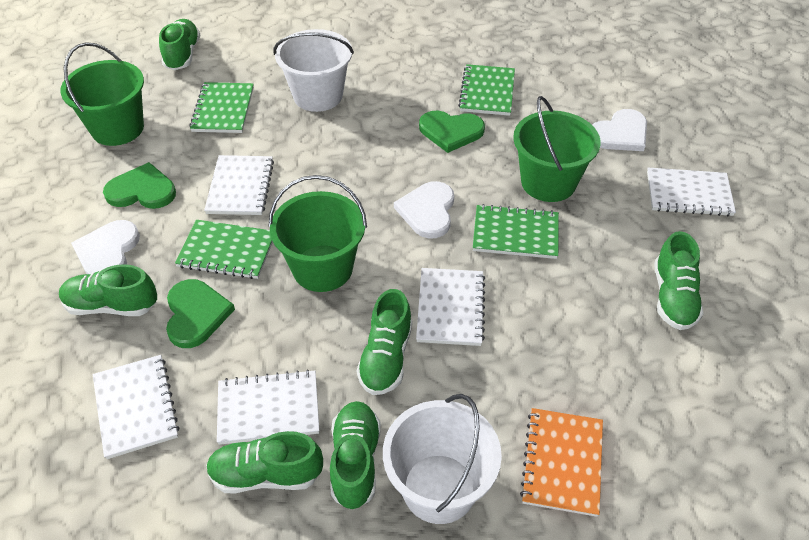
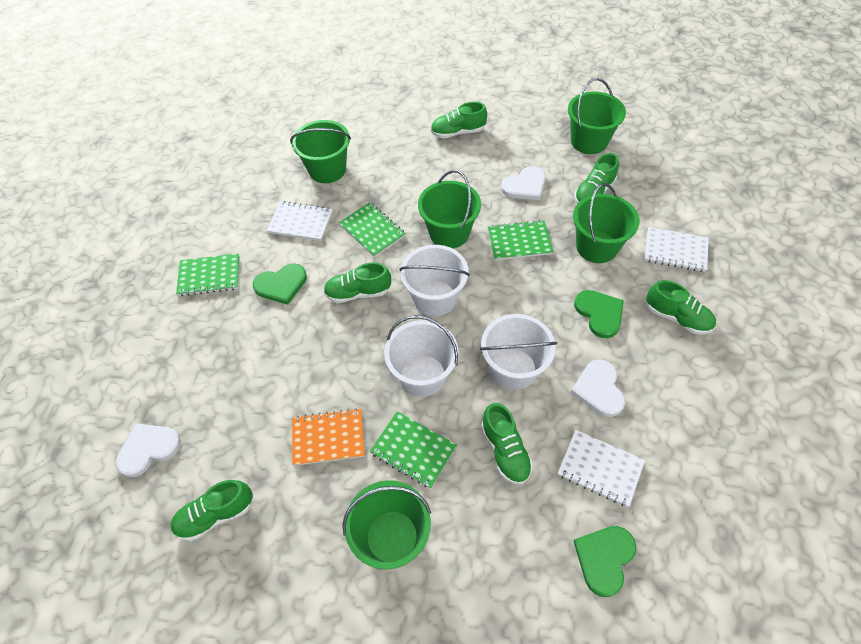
green bucket: 3 -> 5
white bucket: 2 -> 3
white notebook: 5 -> 3

